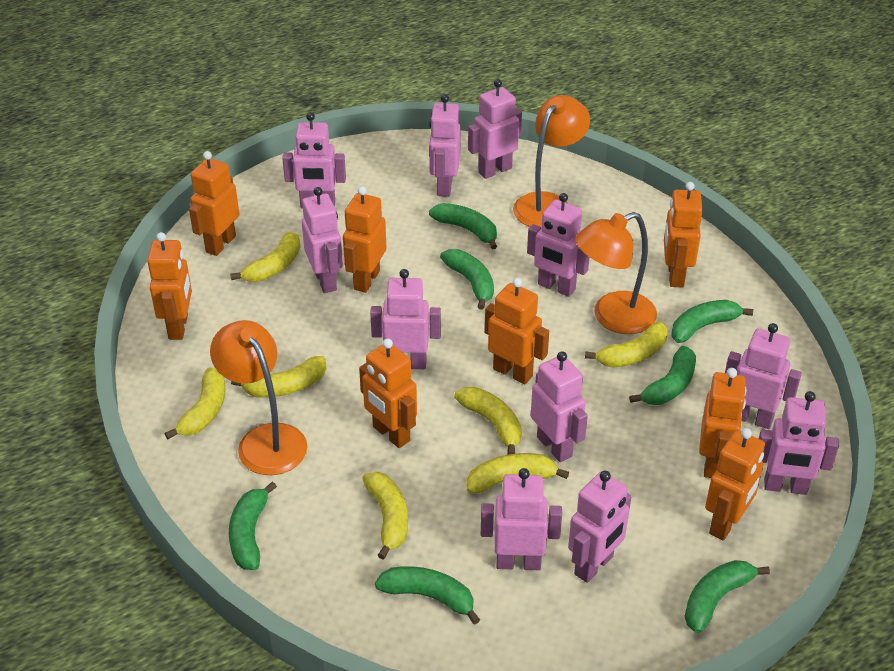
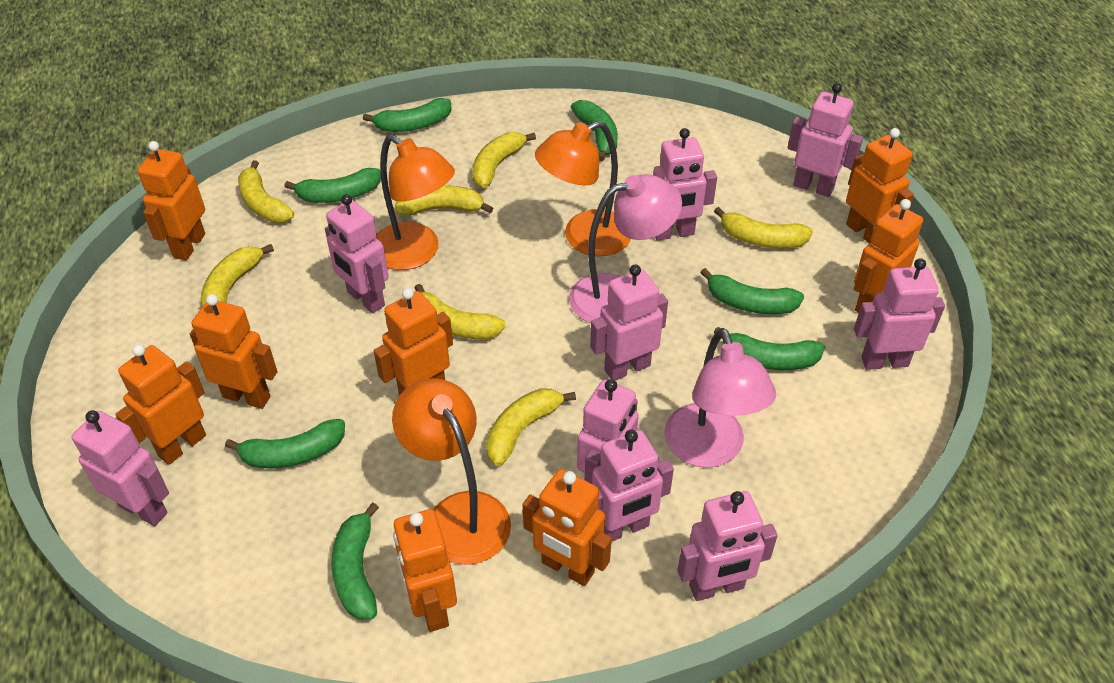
pink lamp: 0 -> 2
pink robot: 11 -> 9

